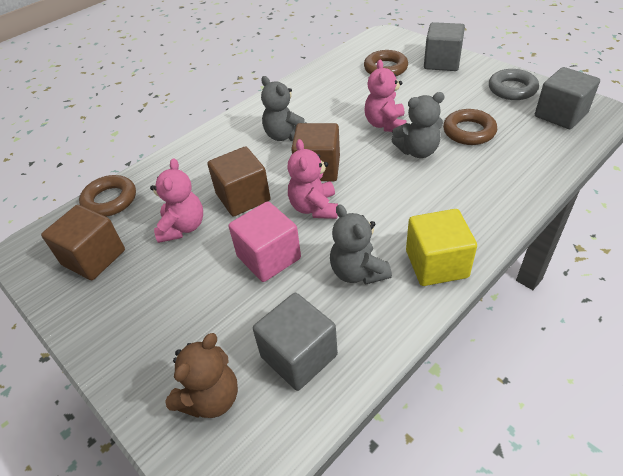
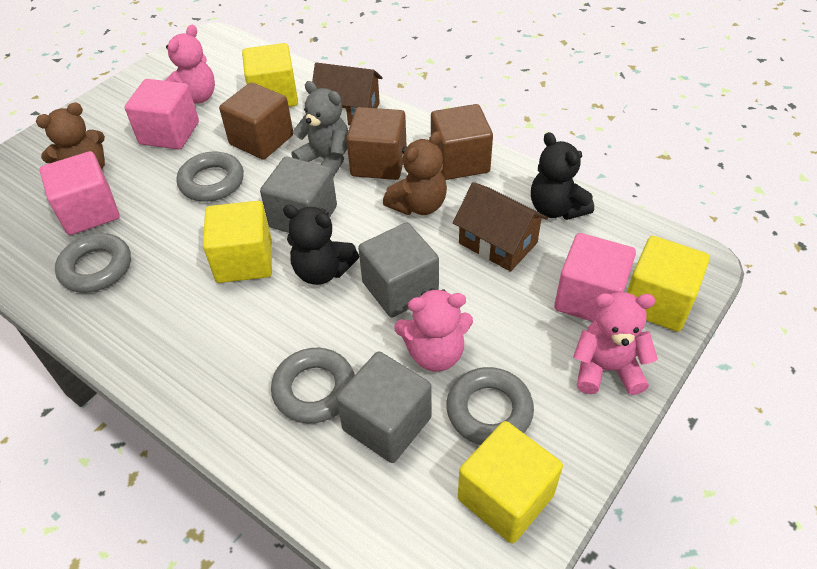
black teddy bear: 0 -> 2
brown house: 0 -> 2
brown ring: 3 -> 0
brown teddy bear: 1 -> 2
grey ring: 1 -> 4
grey teddy bear: 3 -> 1
pink cube: 1 -> 3
yellow cube: 1 -> 4

